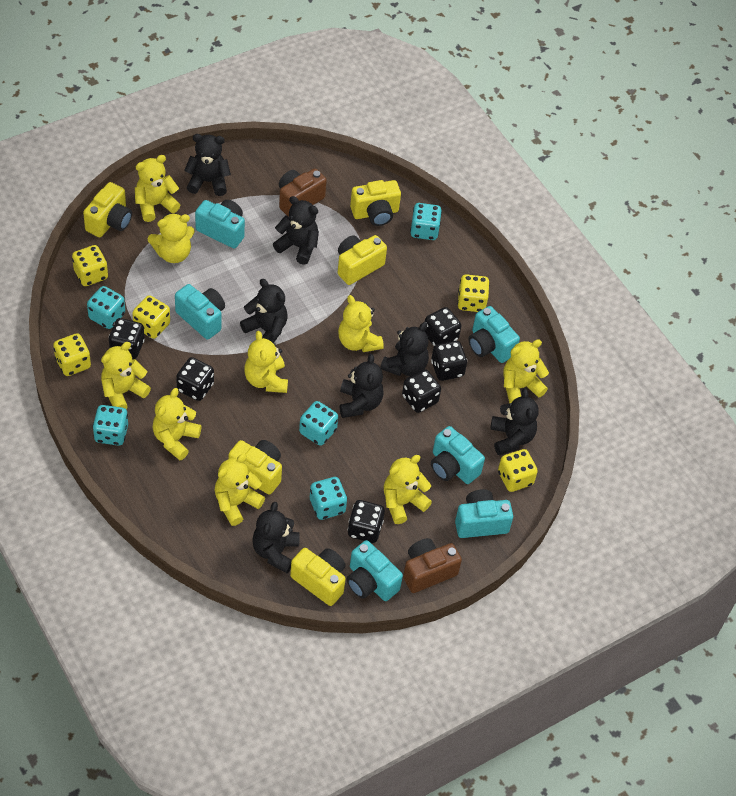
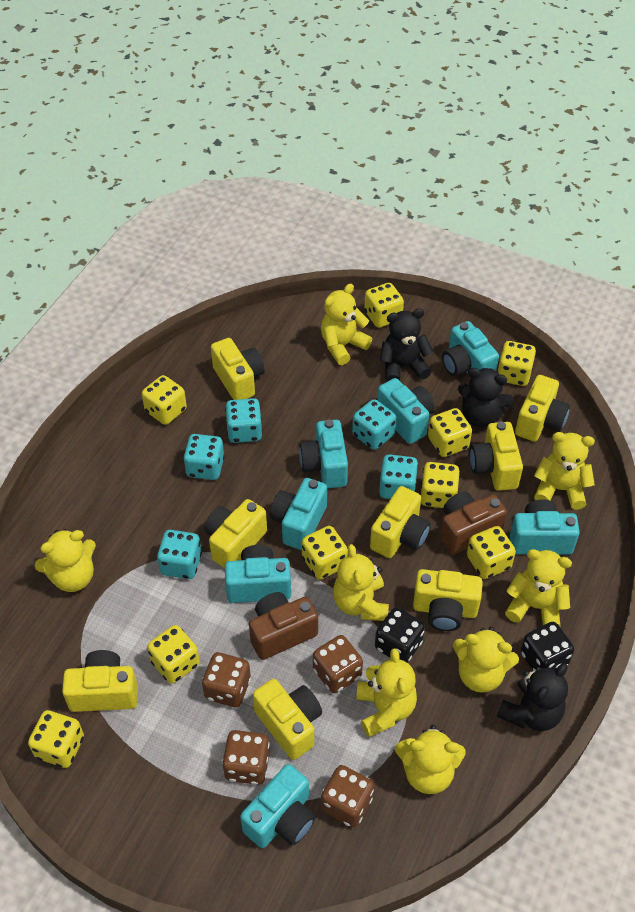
black dice: 6 -> 2
black teddy bear: 7 -> 3
brown dice: 0 -> 4
turquoise camera: 6 -> 7
yellow camera: 5 -> 8
yellow dice: 5 -> 9
yellow teddy bear: 9 -> 8

